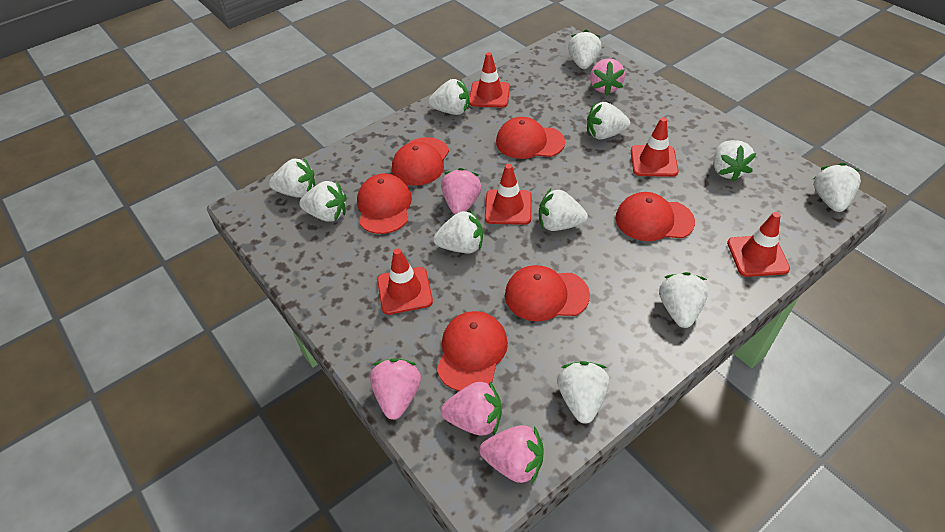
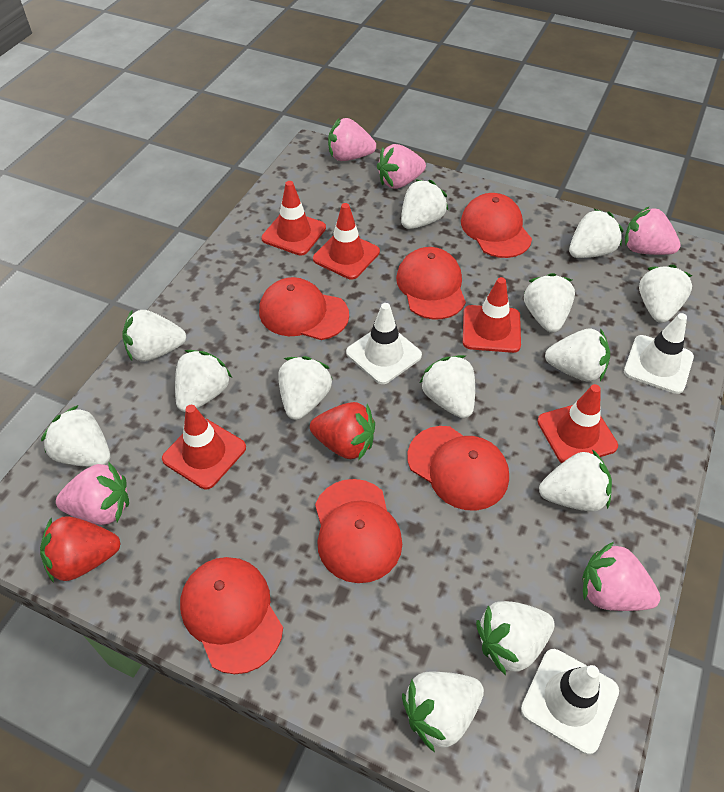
red strawberry: 0 -> 2
white strawberry: 11 -> 13
white traffic cone: 0 -> 3

